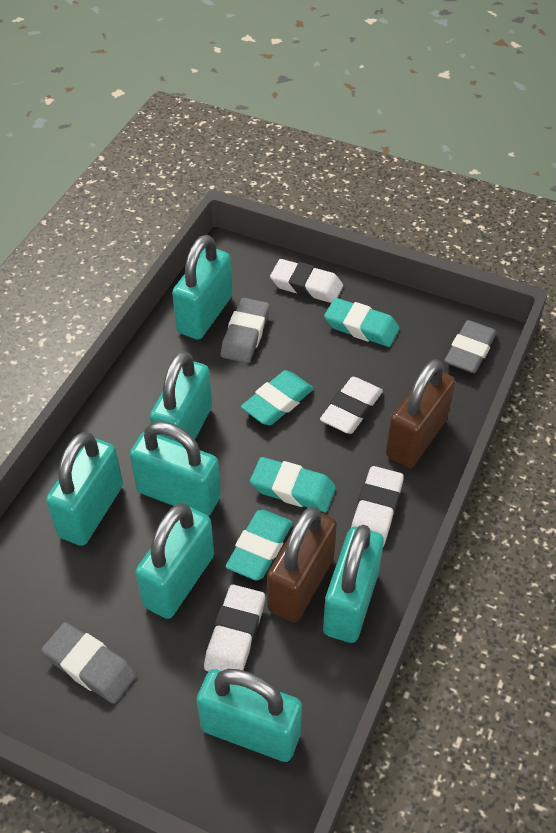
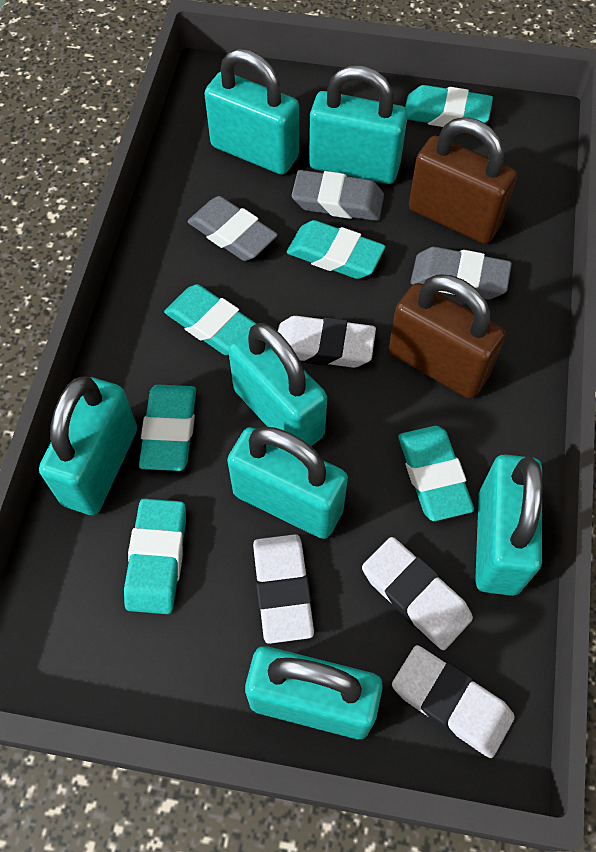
turquoise eraser: 4 -> 6

